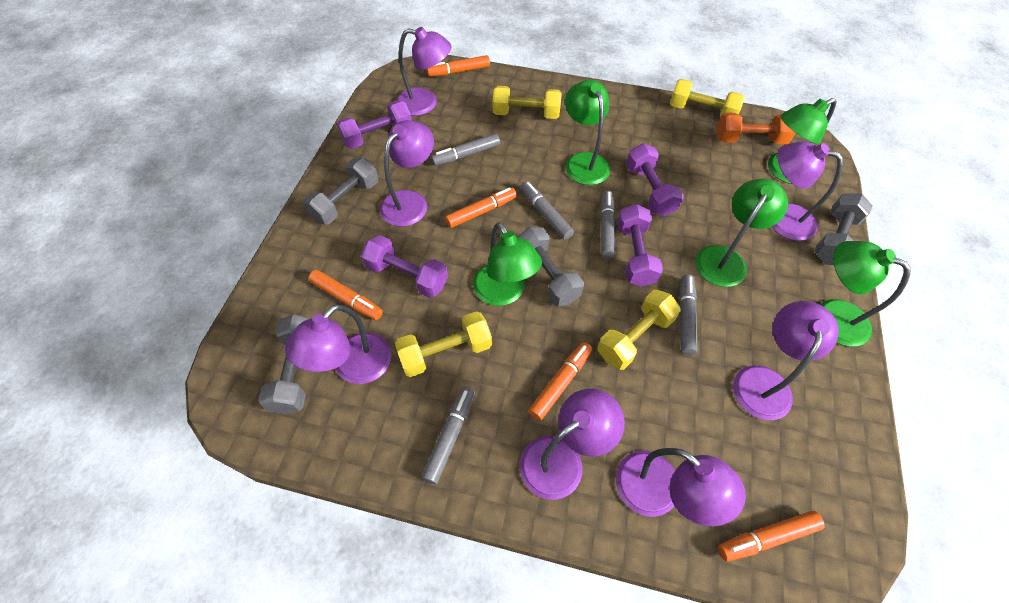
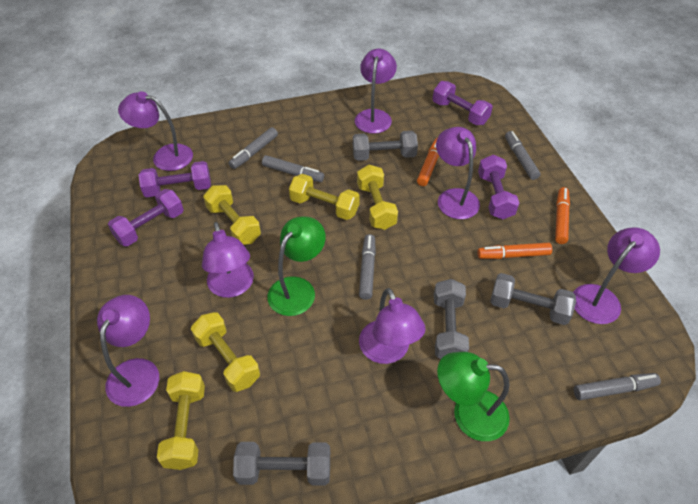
green lamp: 5 -> 2
orange dumbbell: 1 -> 0
orange marker: 5 -> 3
yellow dumbbell: 4 -> 5

